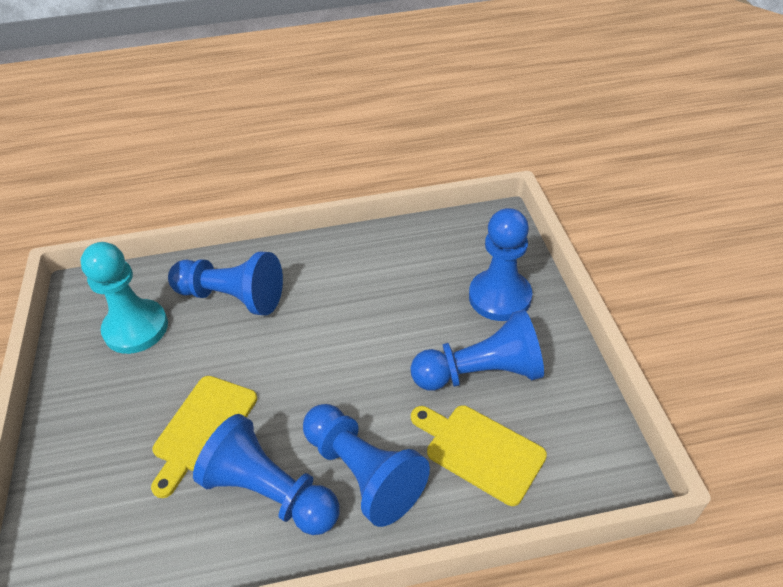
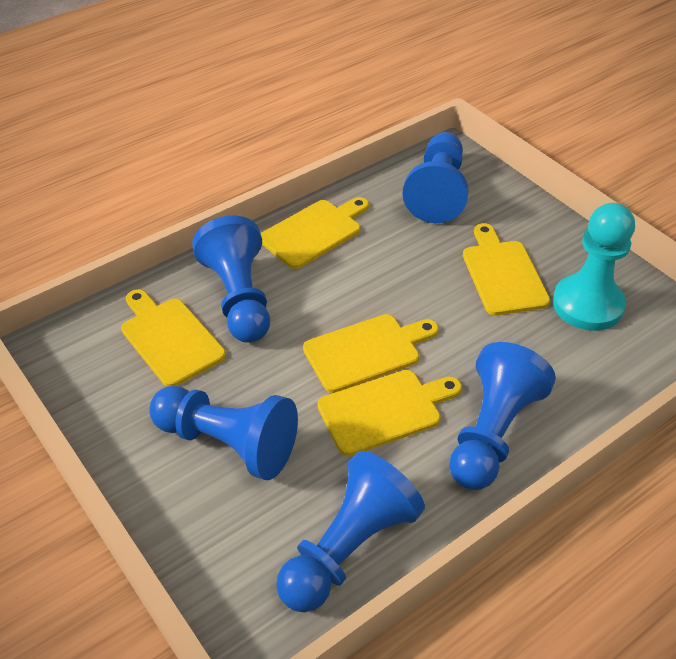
yellow cutting board: 2 -> 5

